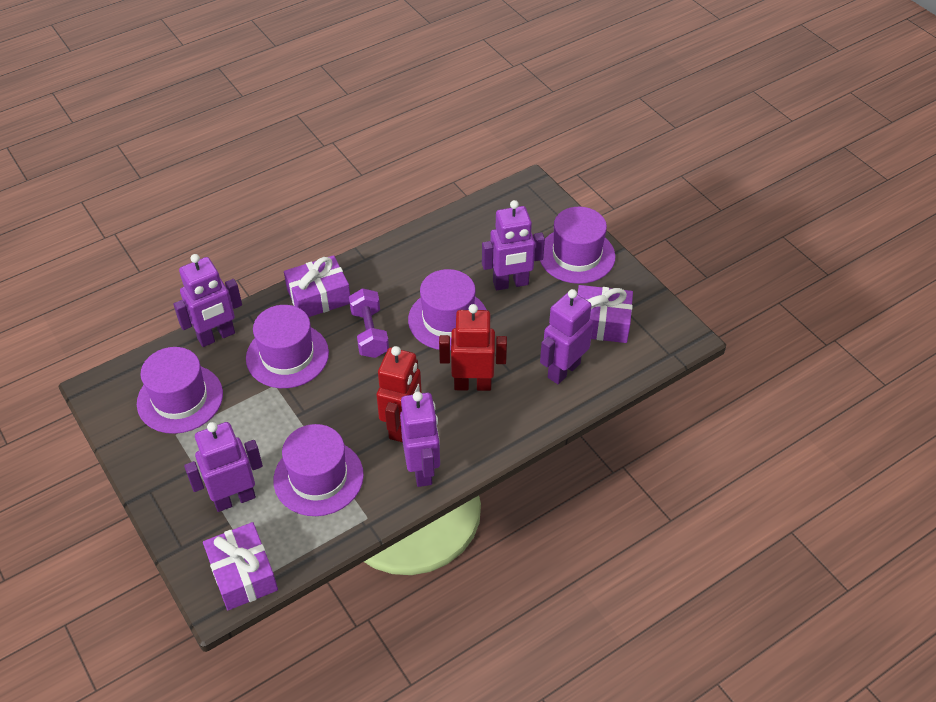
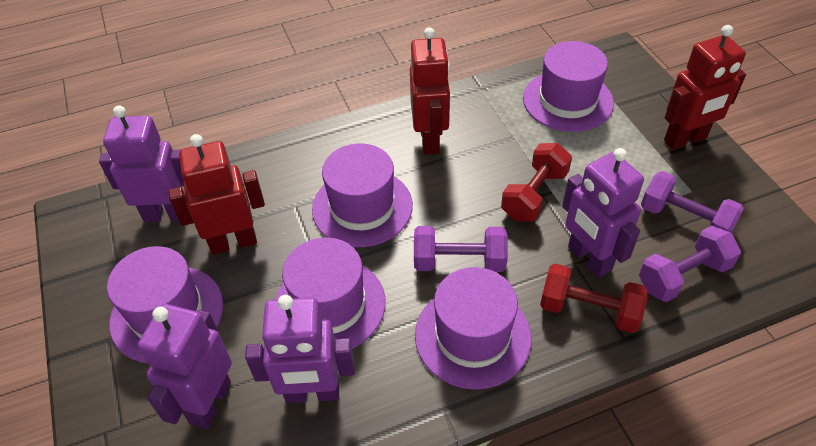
purple dumbbell: 1 -> 3
purple gift: 3 -> 0
purple robot: 5 -> 4
red dumbbell: 0 -> 2
red robot: 2 -> 3

